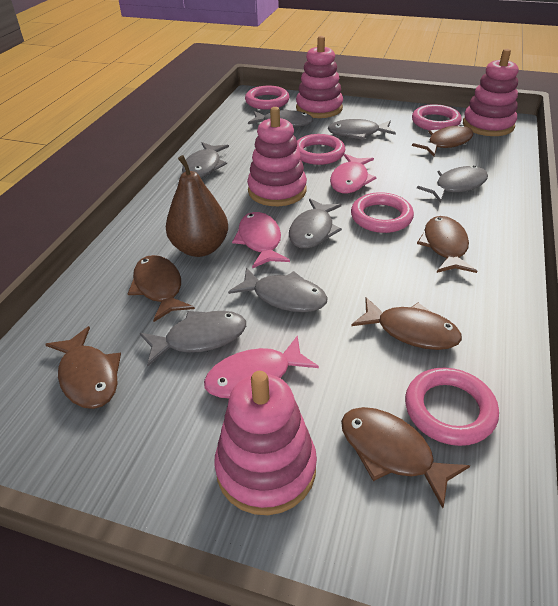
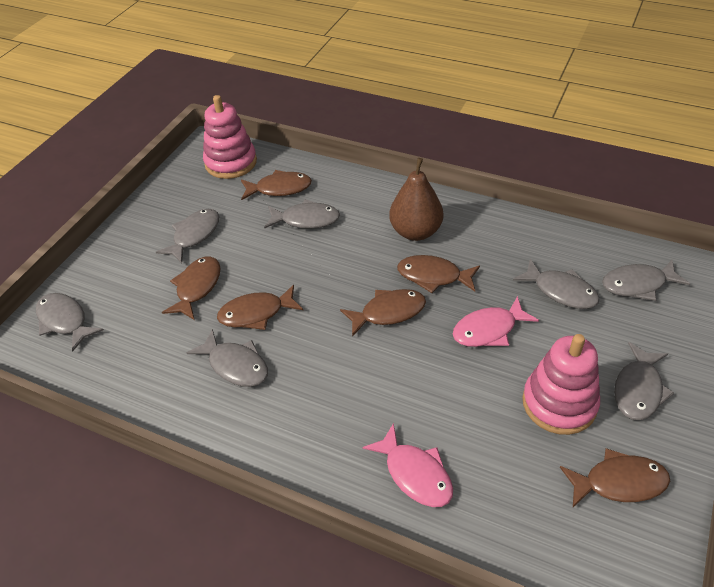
pink fish: 3 -> 2
pink ring: 5 -> 0
pink stacking toy: 4 -> 2

